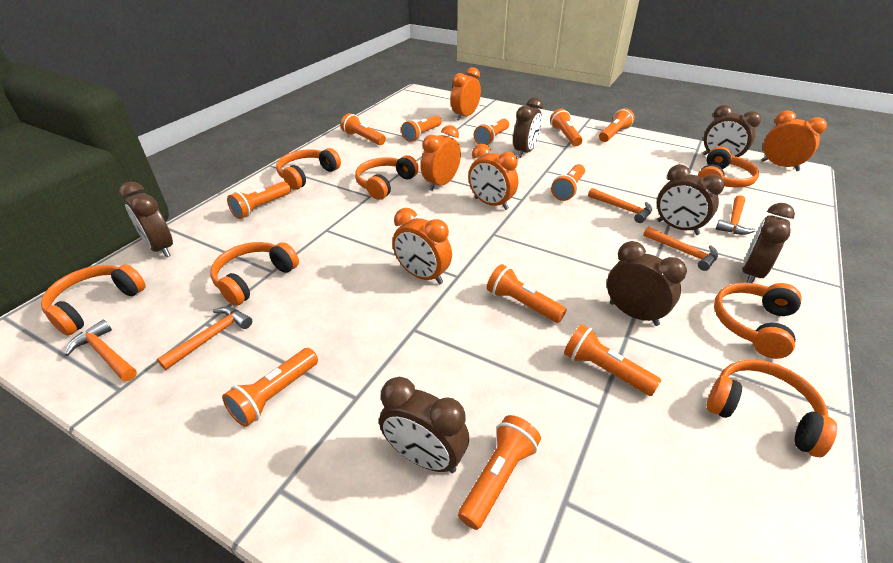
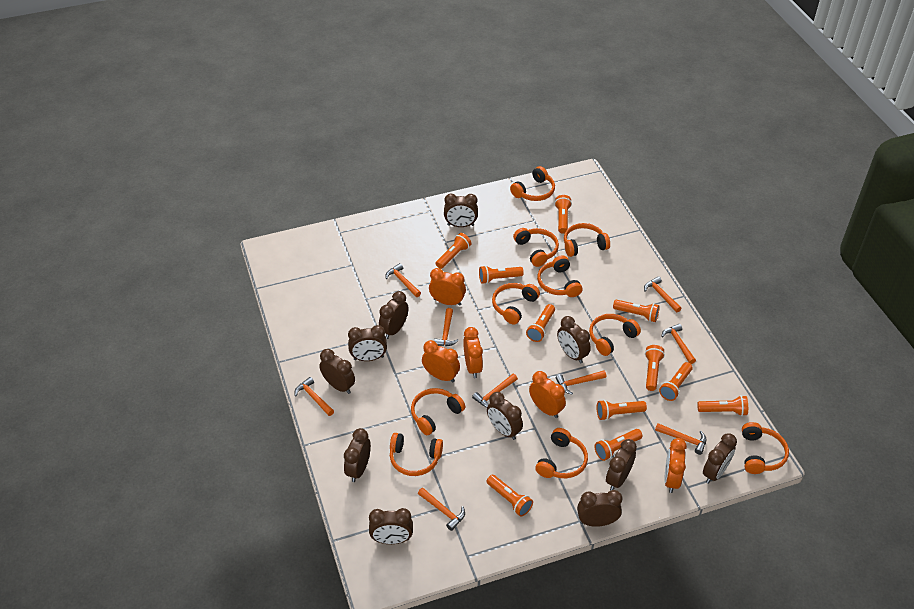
brown clock: 7 -> 11
orange hammer: 5 -> 9
orange headphones: 7 -> 10

